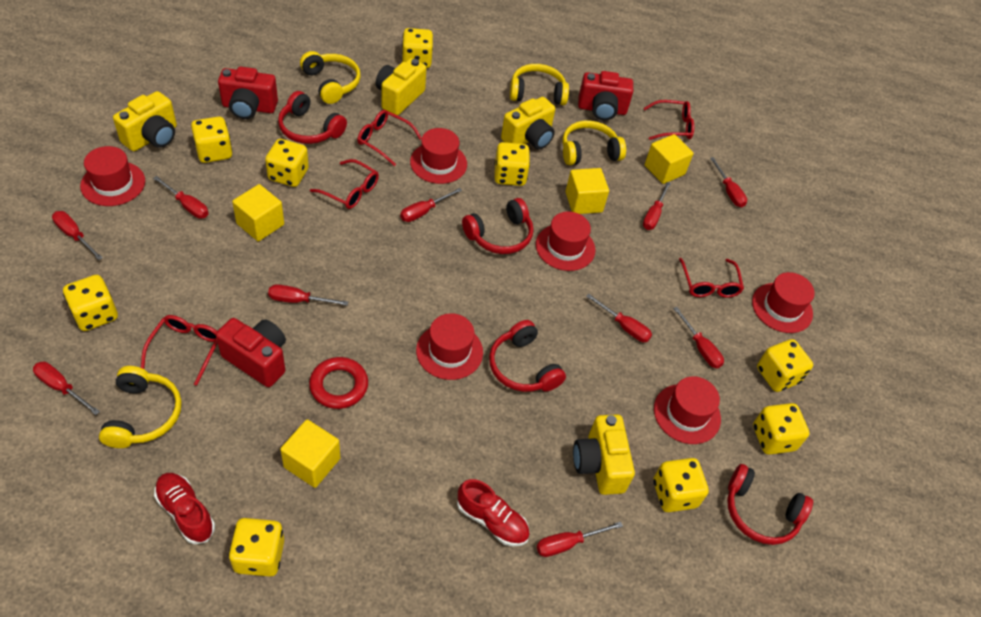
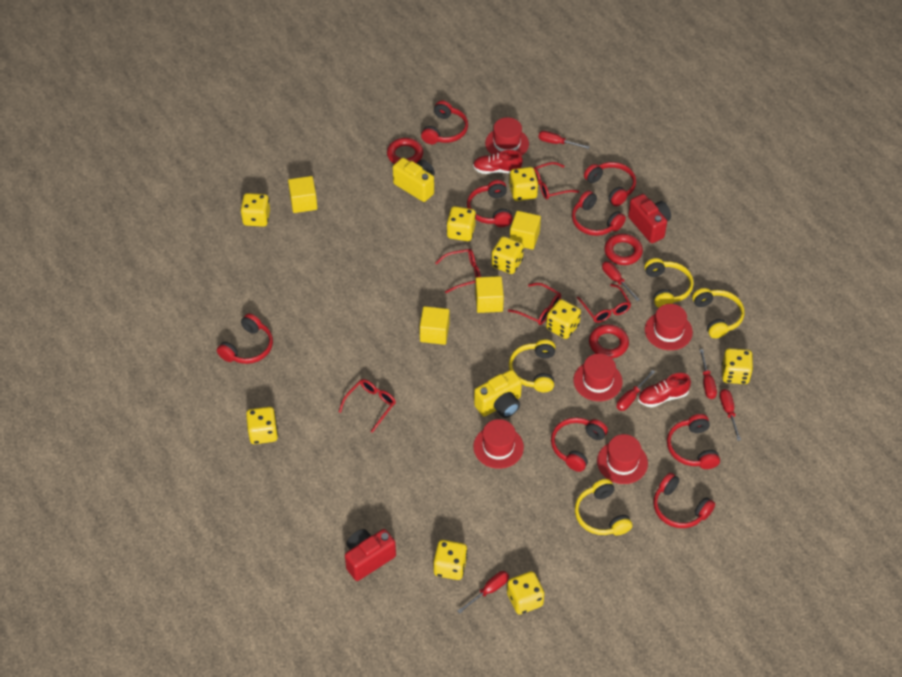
red camera: 3 -> 2
red hat: 6 -> 5
red headphones: 4 -> 8
red ring: 1 -> 3
red screwdriver: 10 -> 6
yellow camera: 4 -> 2

